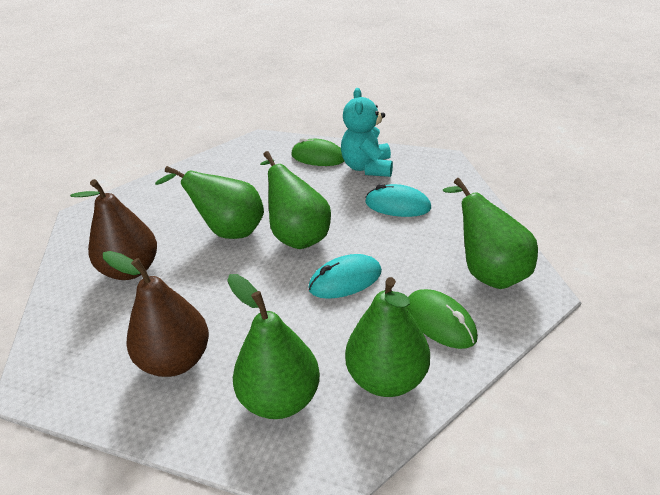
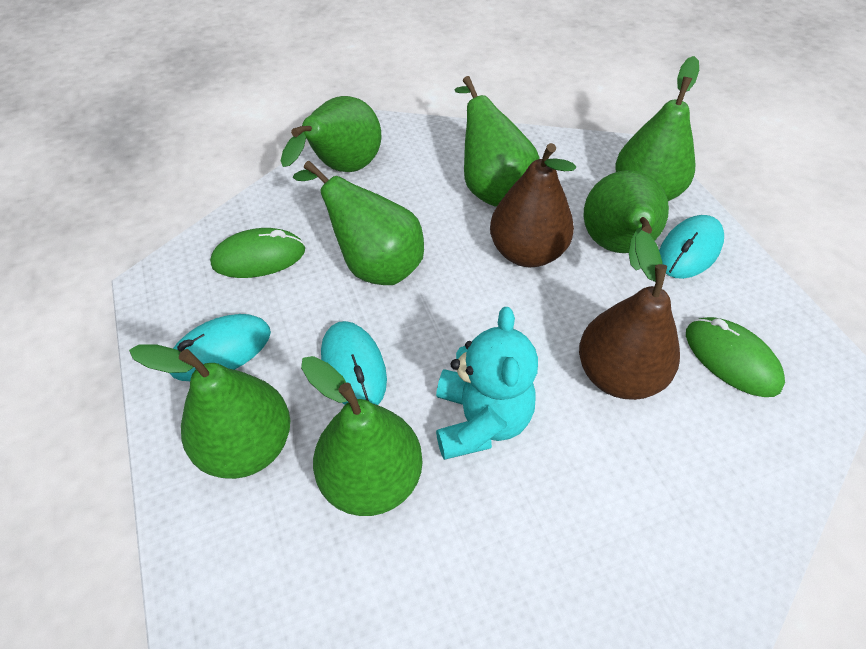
green pear: 5 -> 7
turquoise mouse: 2 -> 3

